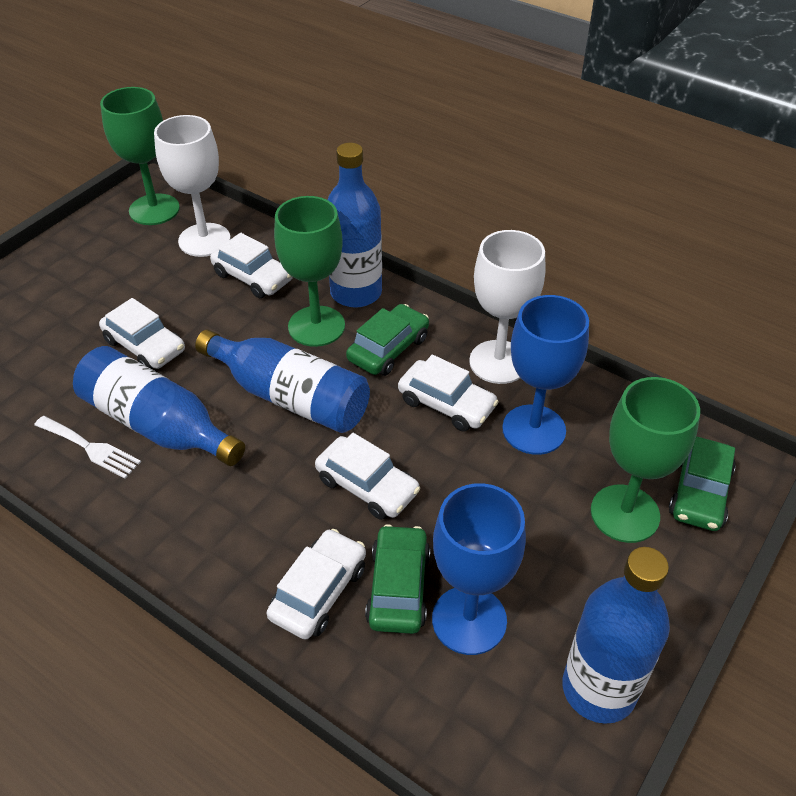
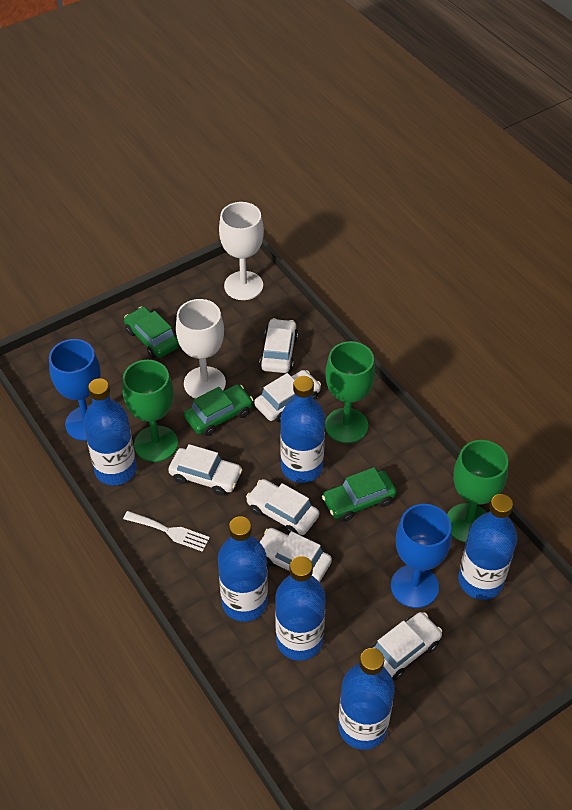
blue bottle: 4 -> 6
white car: 5 -> 6

